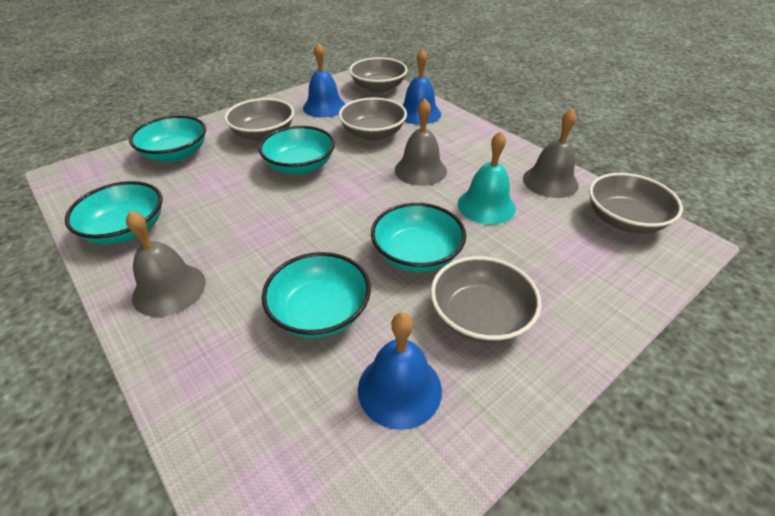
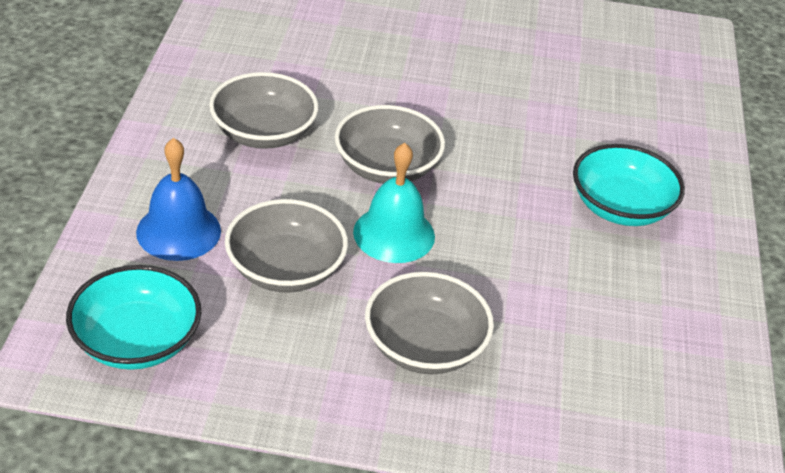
blue bell: 3 -> 1
grey bell: 3 -> 0
grey bowl: 5 -> 4
turquoise bowl: 5 -> 2

